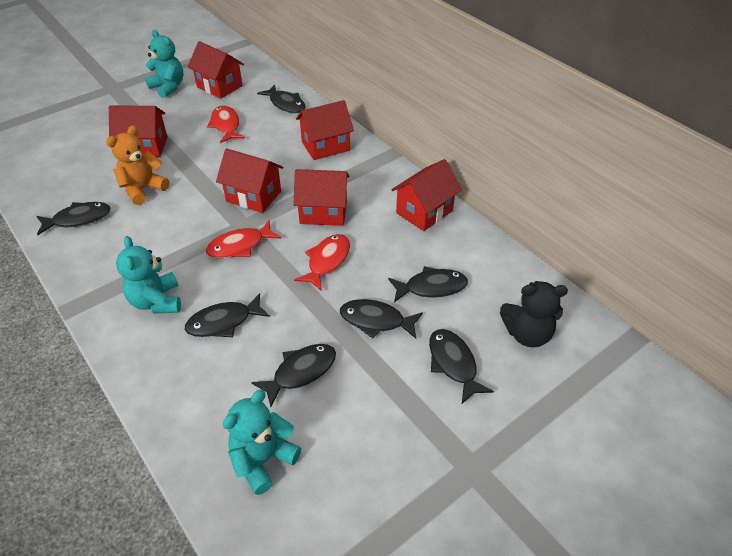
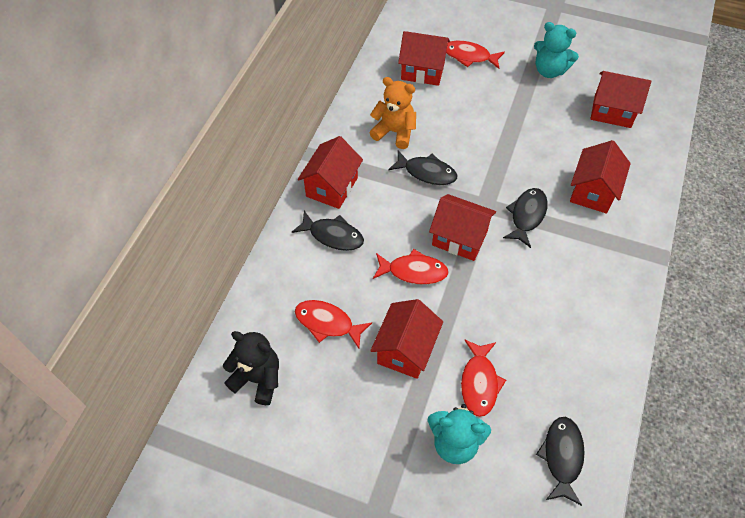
black fish: 7 -> 4
red fish: 3 -> 4
turquoise teddy bear: 3 -> 2

